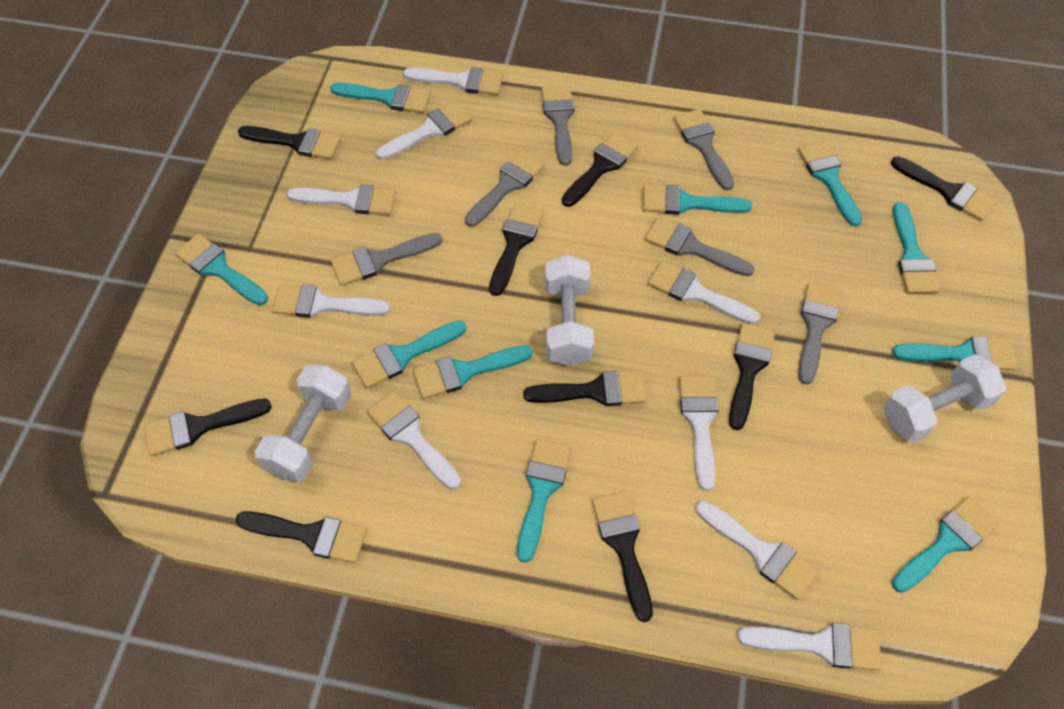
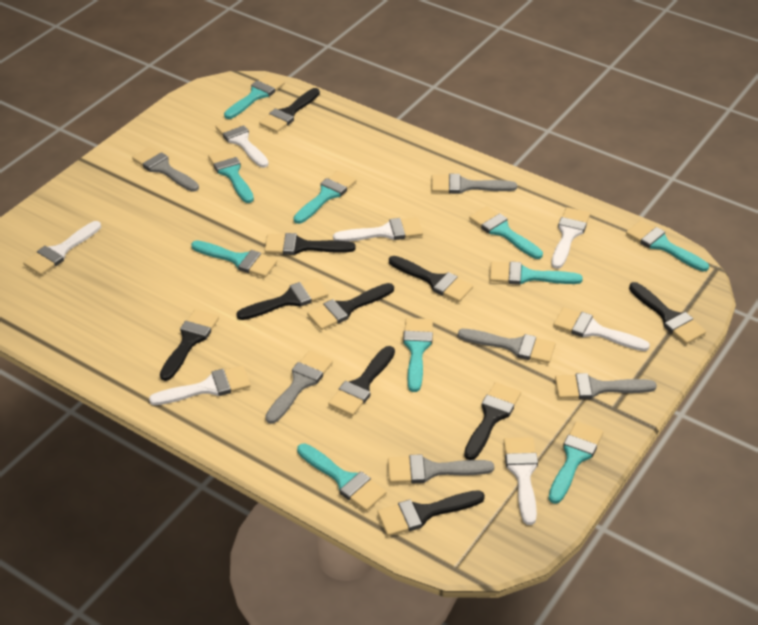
black brush: 9 -> 10
white brush: 9 -> 7
white dumbbell: 3 -> 0

